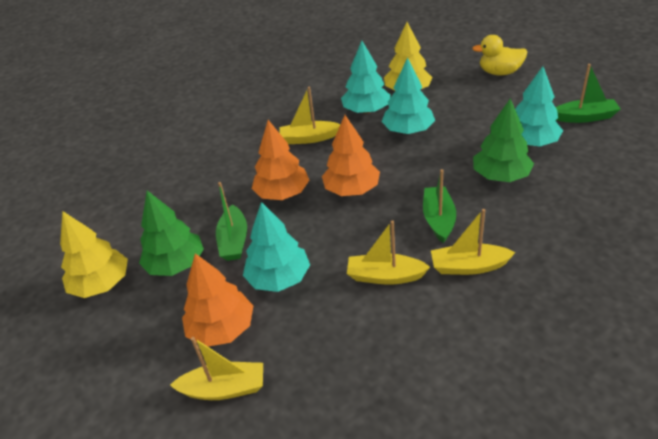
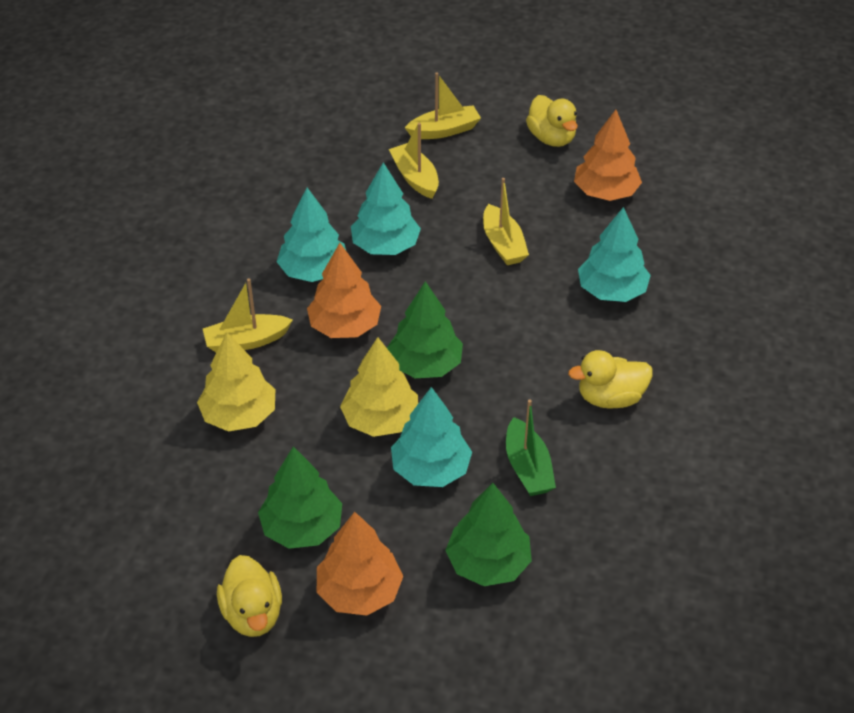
green boat: 3 -> 1
green tree: 2 -> 3
yellow duck: 1 -> 3

